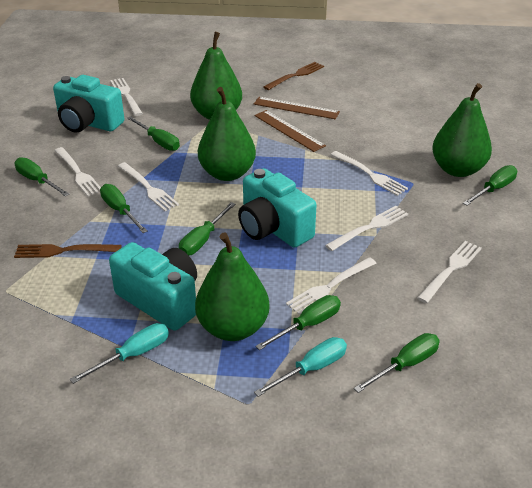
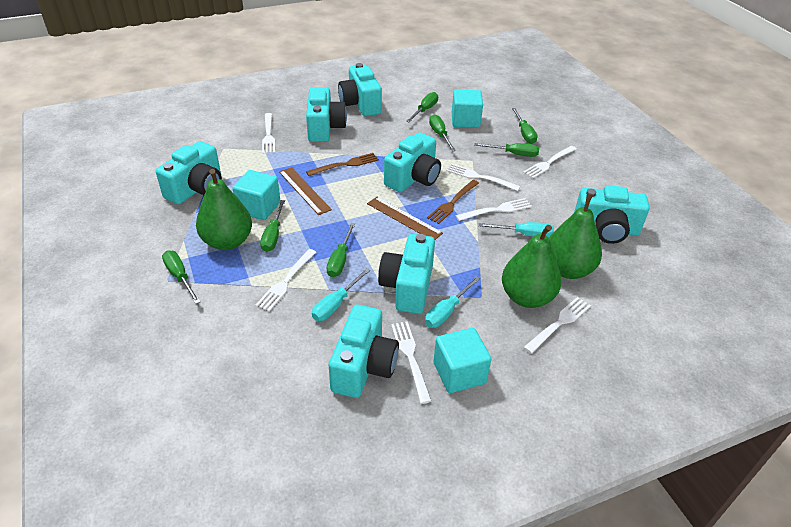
green pear: 4 -> 3
turquoise camera: 3 -> 7
turquoise cube: 0 -> 3
turquoise screwdriver: 2 -> 3

